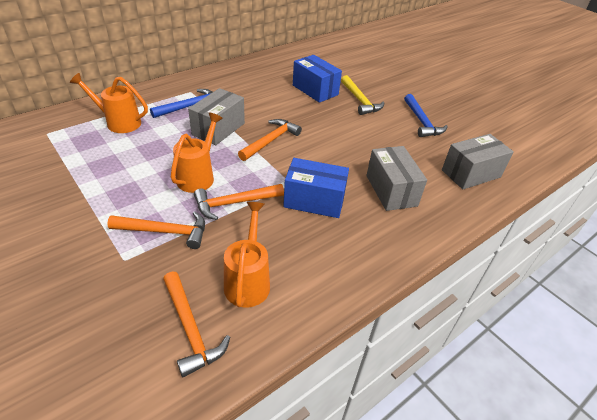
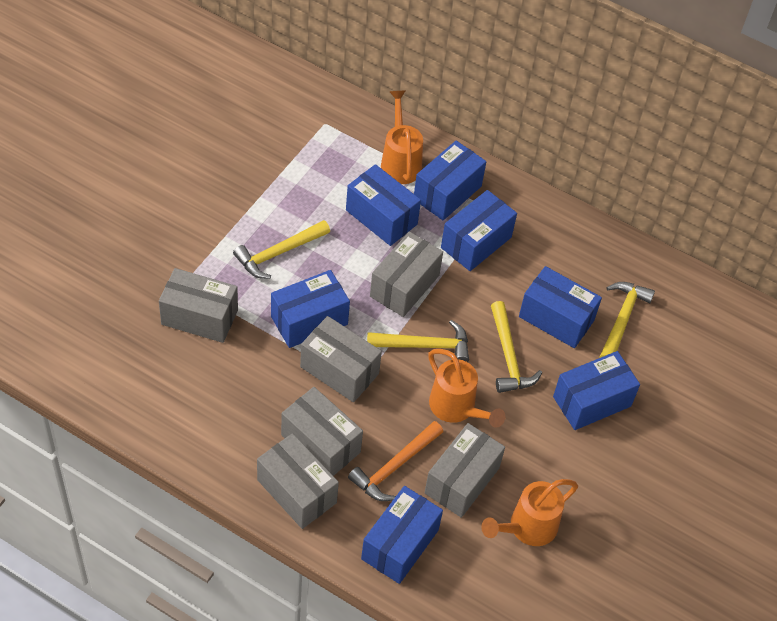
blue box: 2 -> 7
blue hammer: 2 -> 0
grey box: 3 -> 6
orange hammer: 4 -> 1
yellow hammer: 1 -> 4

